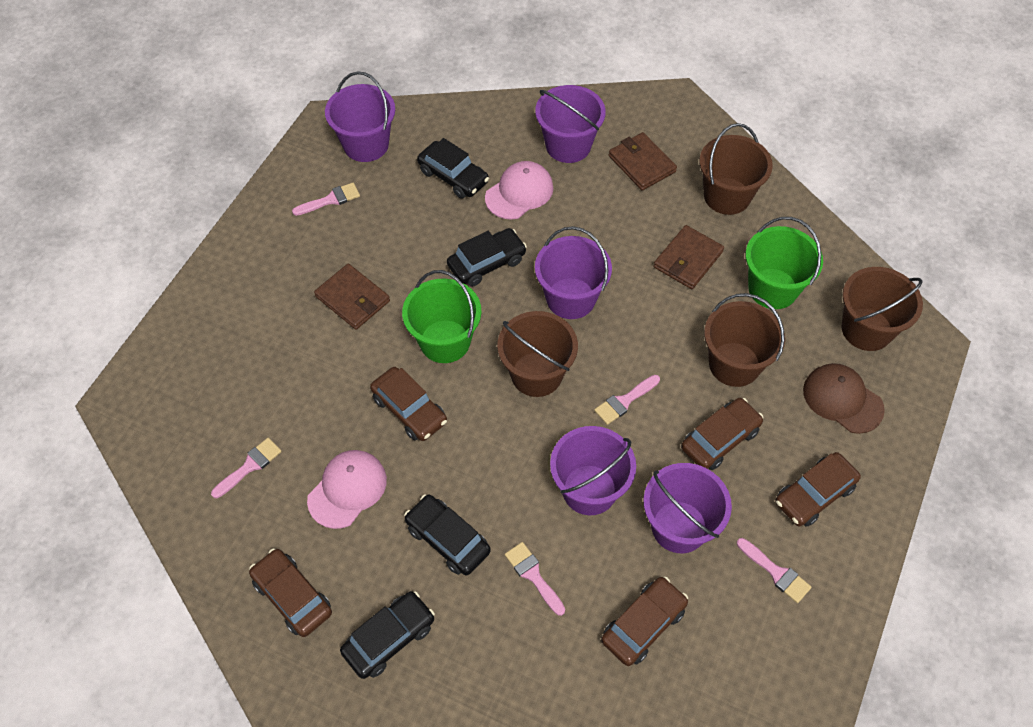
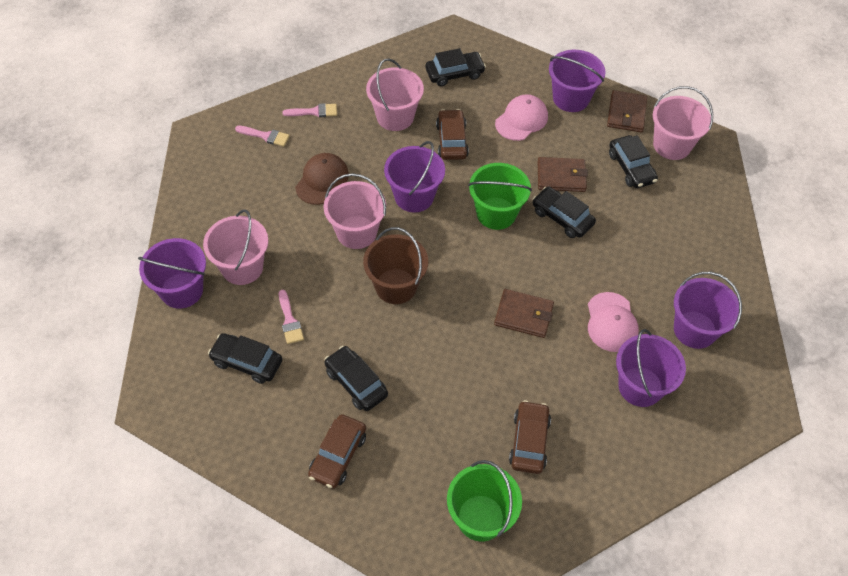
black car: 4 -> 5
brown bucket: 4 -> 1
brown car: 5 -> 3
pink brush: 5 -> 3
pink bucket: 0 -> 4

